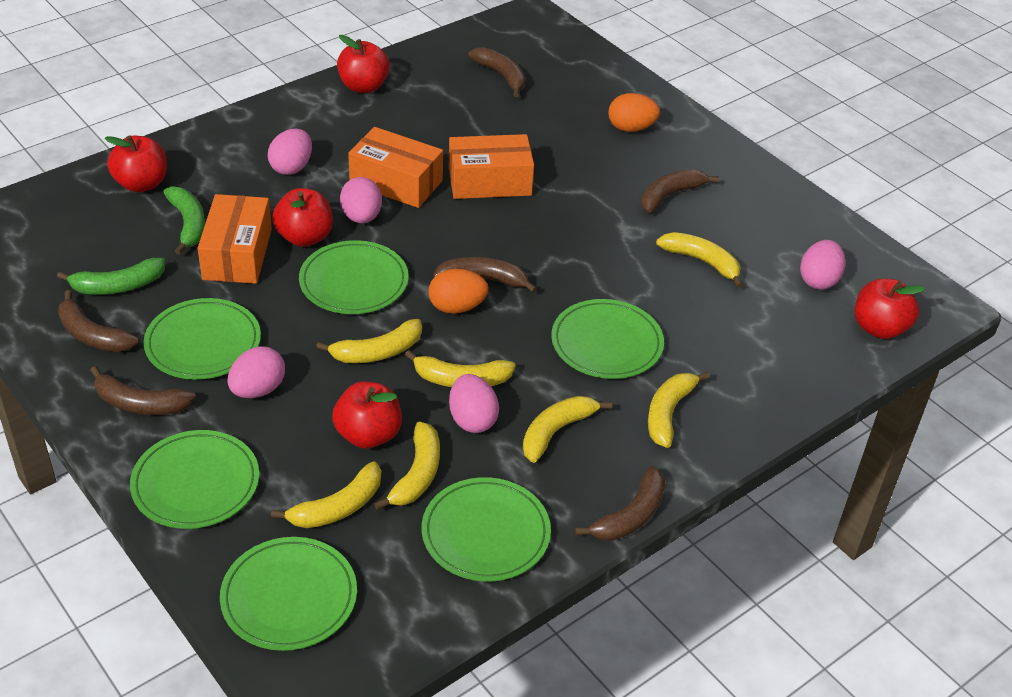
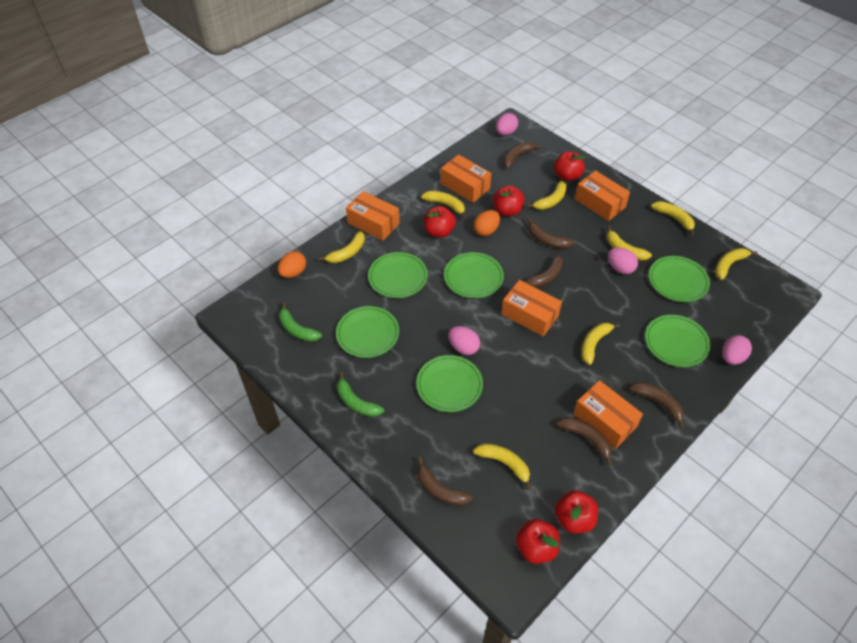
orange box: 3 -> 5
pink egg: 5 -> 4
yellow banana: 7 -> 8

